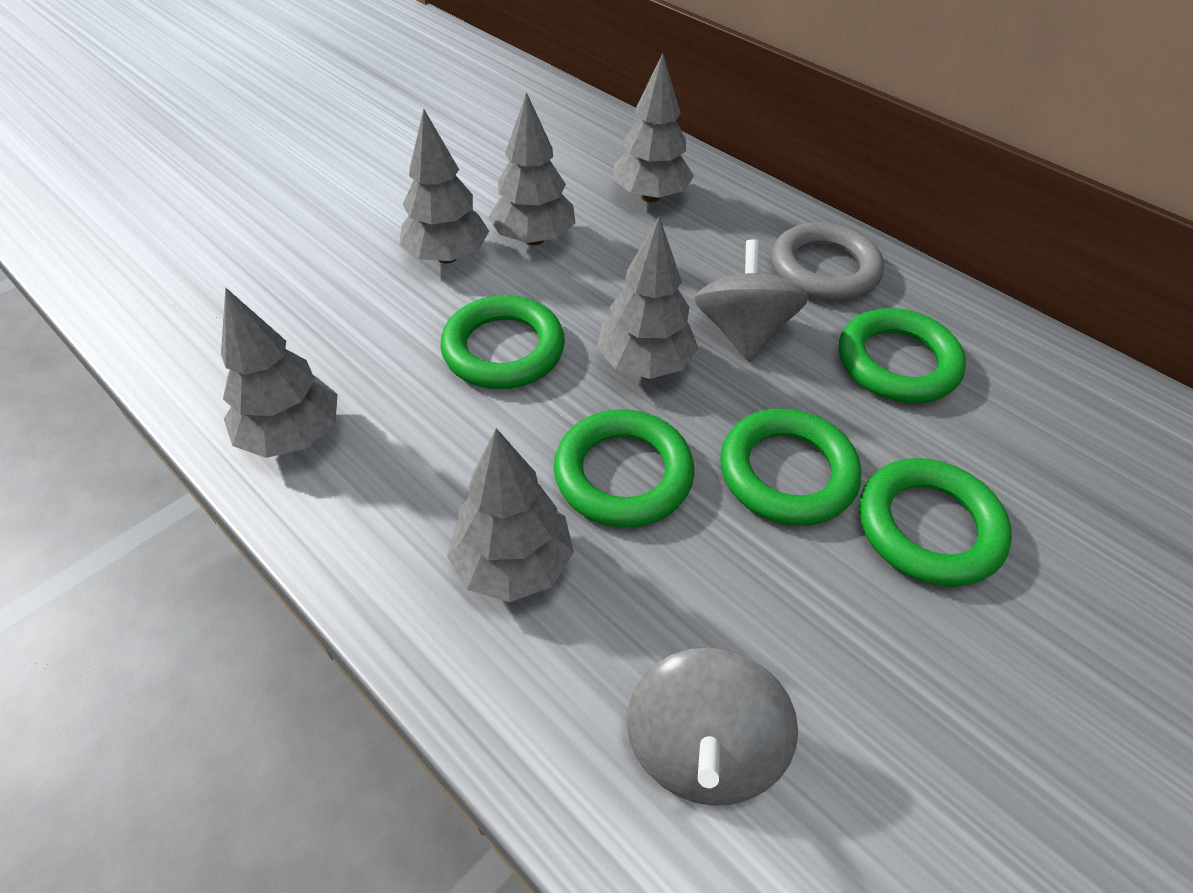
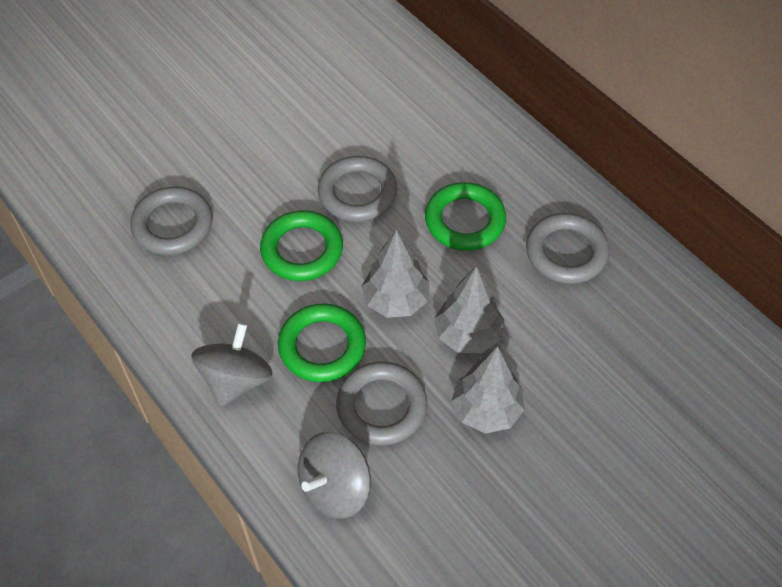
green ring: 5 -> 3
grey ring: 1 -> 4
grey tree: 6 -> 3

